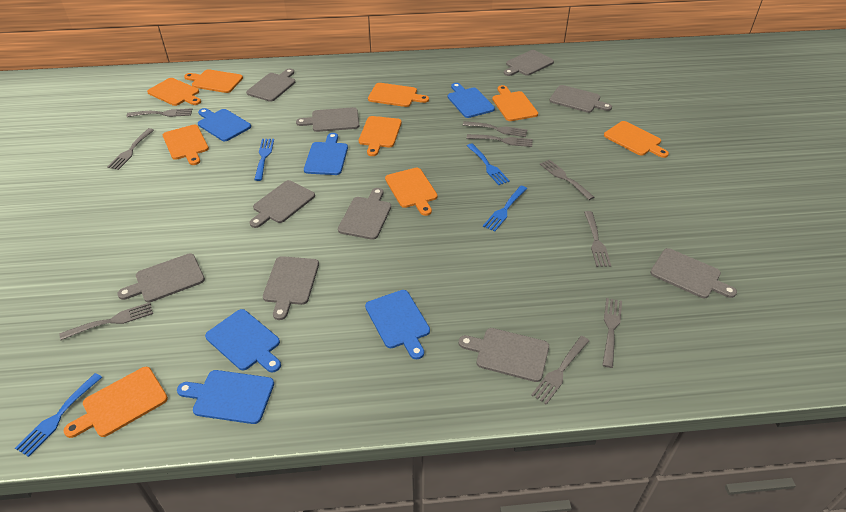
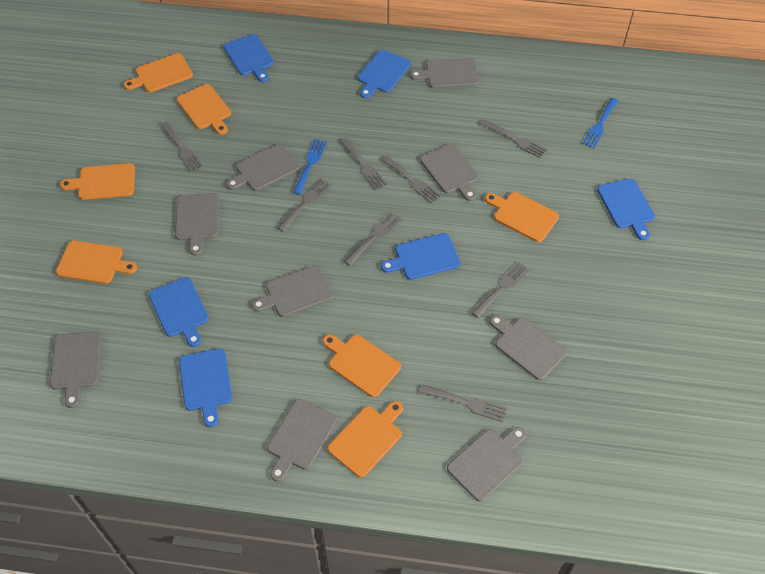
blue fork: 4 -> 2
grey cutting board: 10 -> 9
grey fork: 9 -> 8
orange cutting board: 9 -> 7

